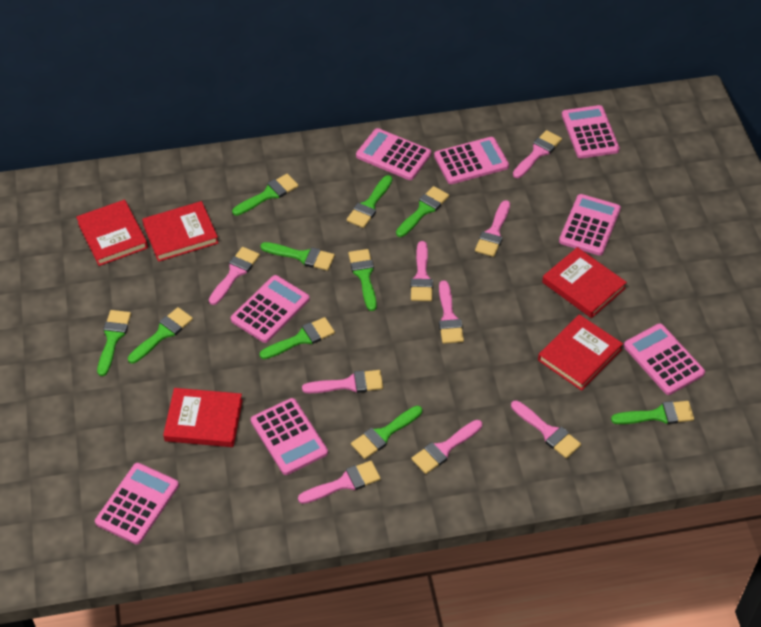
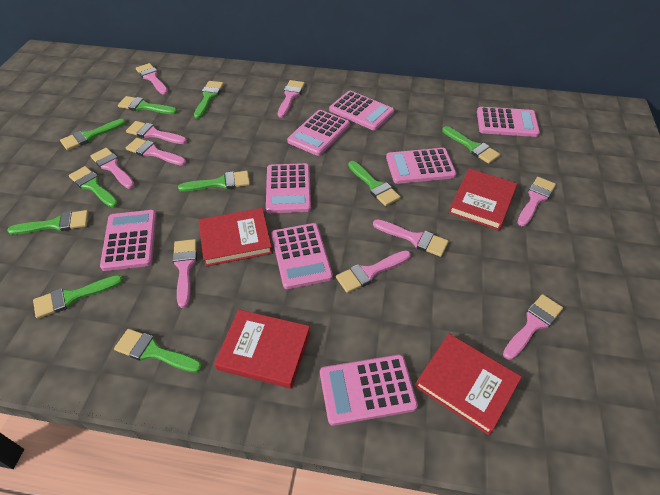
pink brush: 9 -> 10
red book: 5 -> 4

